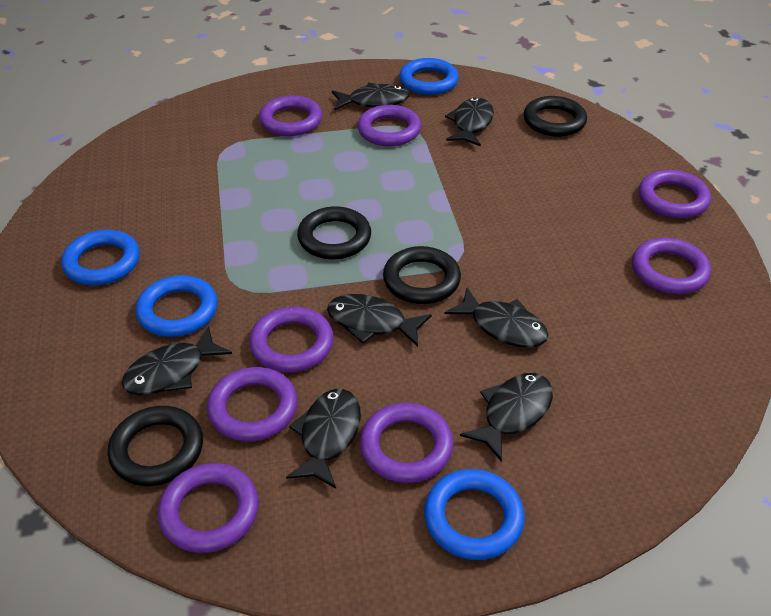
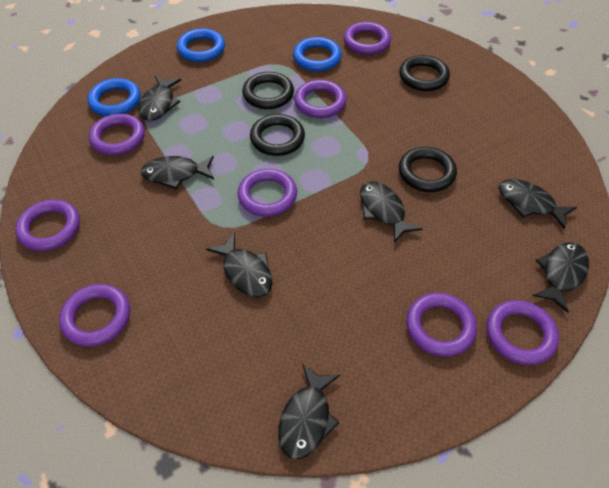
blue ring: 4 -> 3

